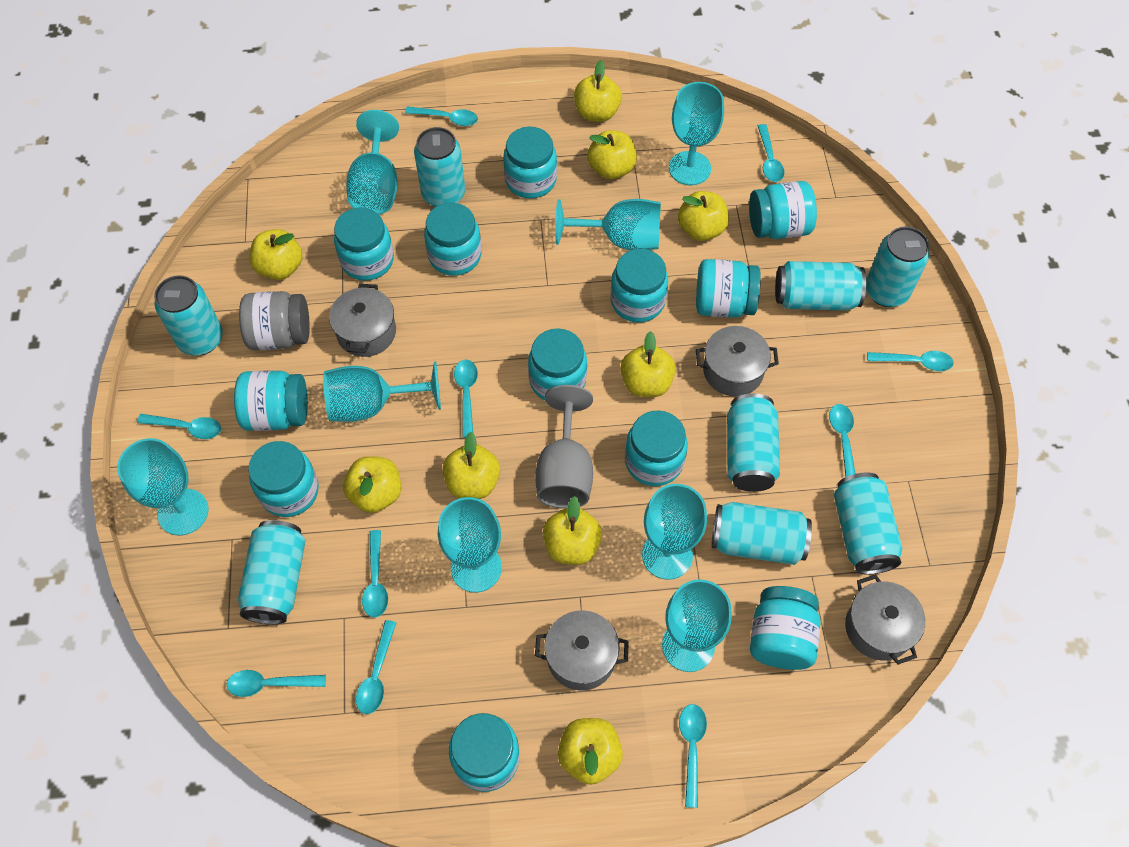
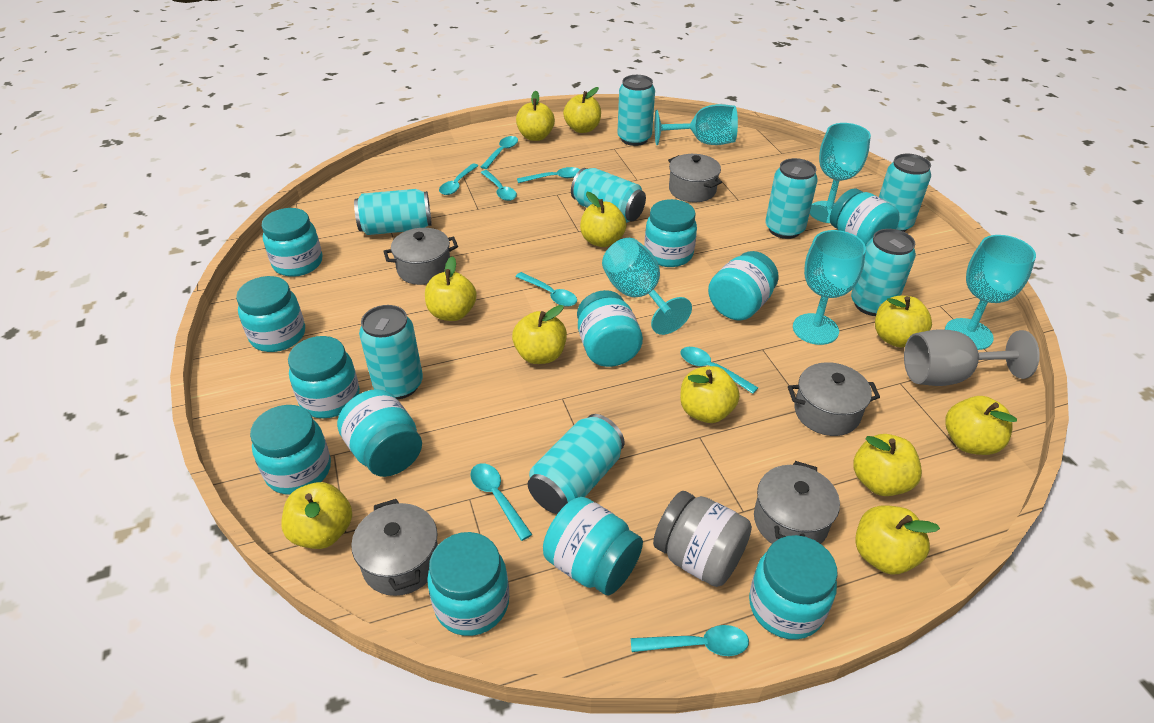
grey pot: 4 -> 5
turquoise goblet: 8 -> 5
turquoise spoon: 10 -> 8
yellow apple: 9 -> 11

